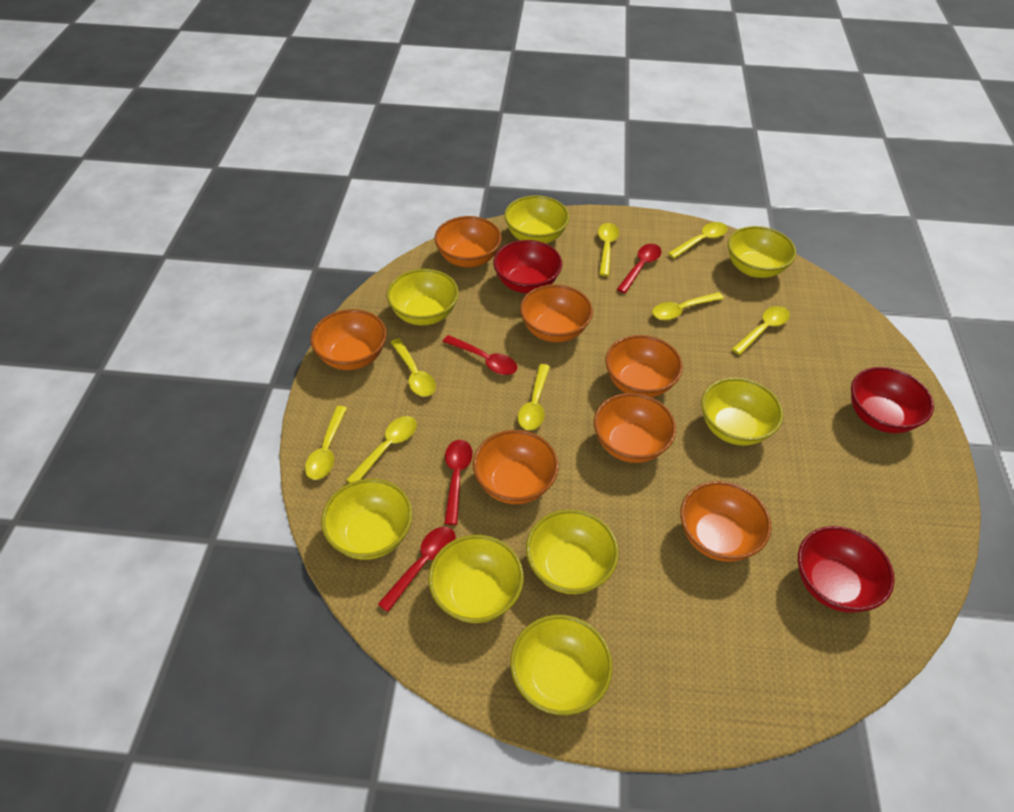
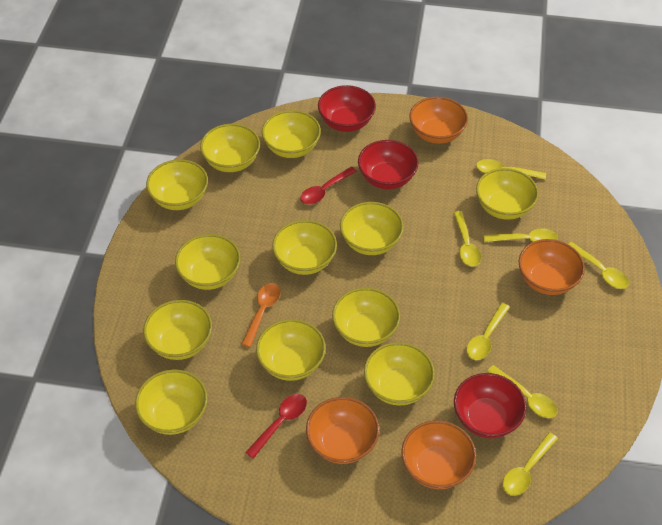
orange bowl: 7 -> 4
orange spoon: 0 -> 1
red spoon: 4 -> 2
yellow bowl: 8 -> 12
yellow spoon: 8 -> 7

